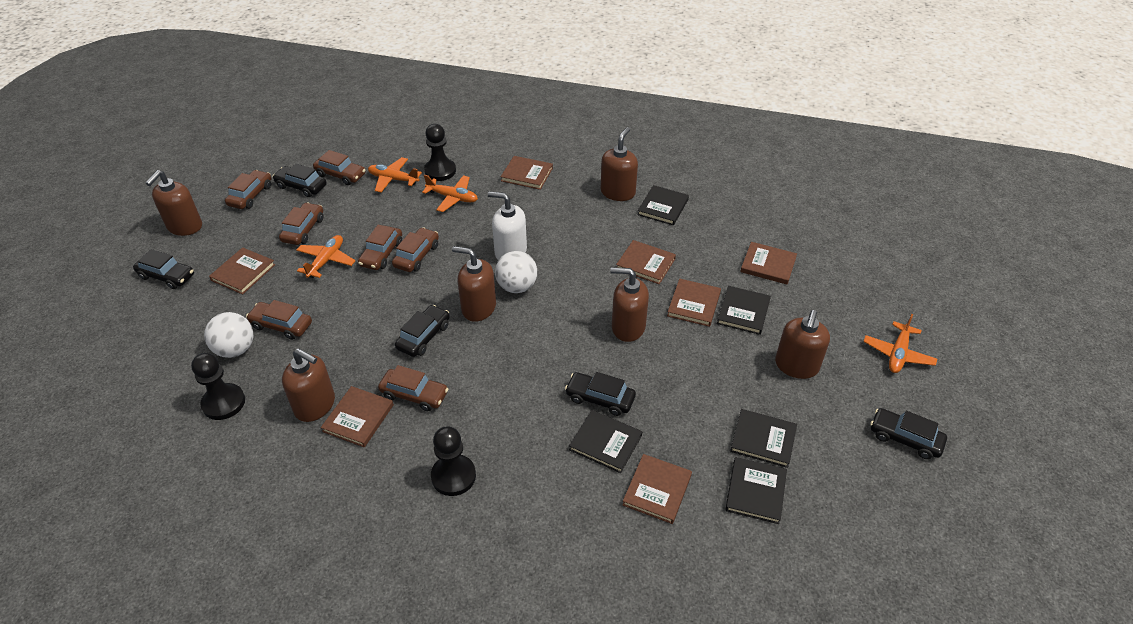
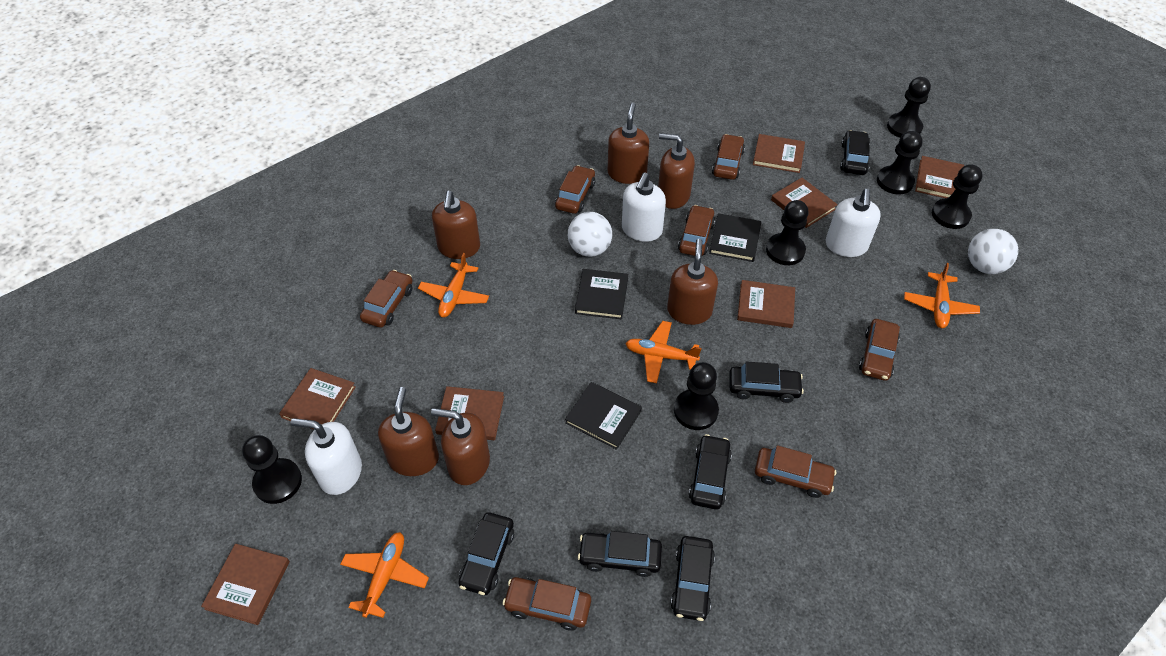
black book: 5 -> 3
black car: 5 -> 6
black pawn: 3 -> 6
white soap dispenser: 1 -> 3

